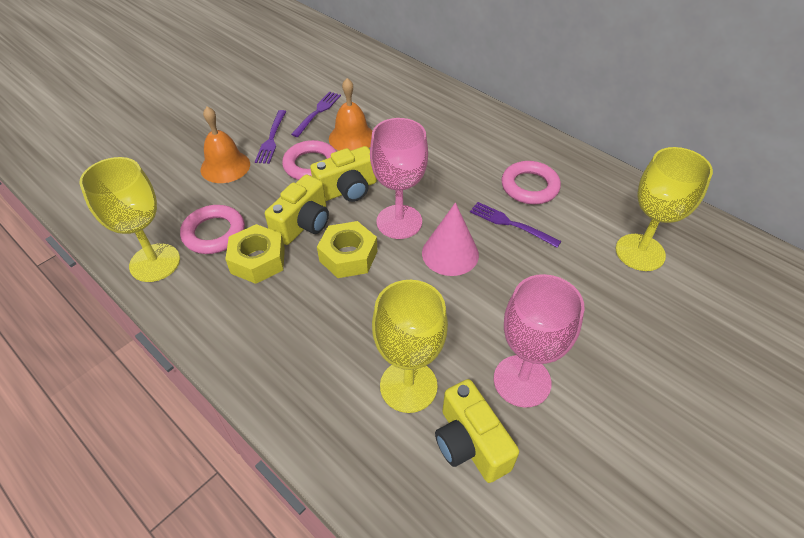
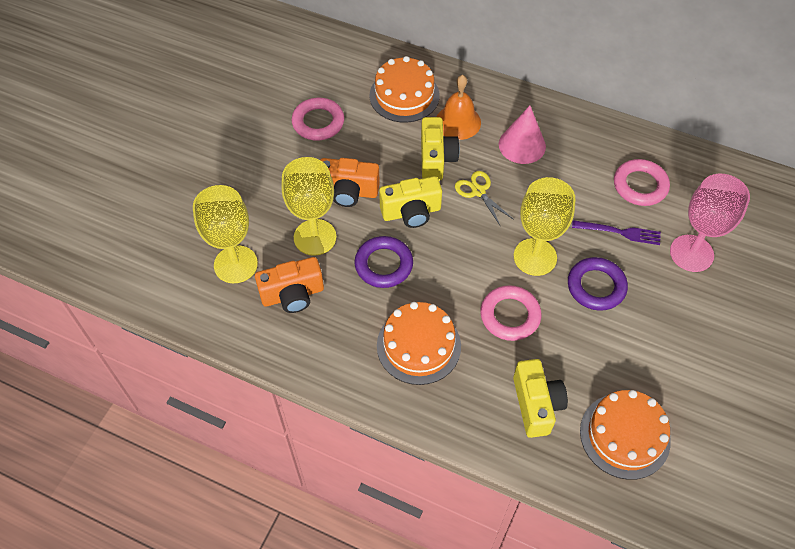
orange bell: 2 -> 1
orange cake: 0 -> 3
orange camera: 0 -> 2
pink goblet: 2 -> 1
purple fork: 3 -> 1
purple ring: 0 -> 2
yellow nut: 2 -> 0
yellow scissors: 0 -> 1

